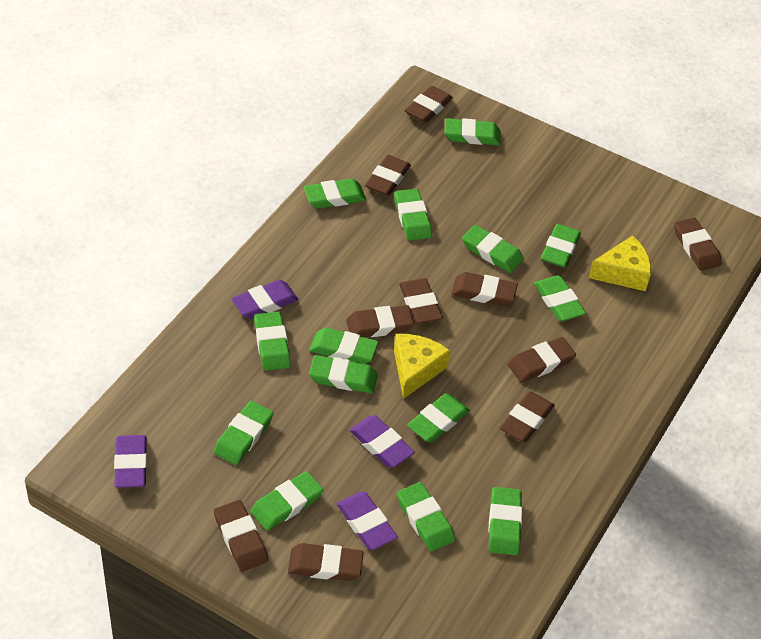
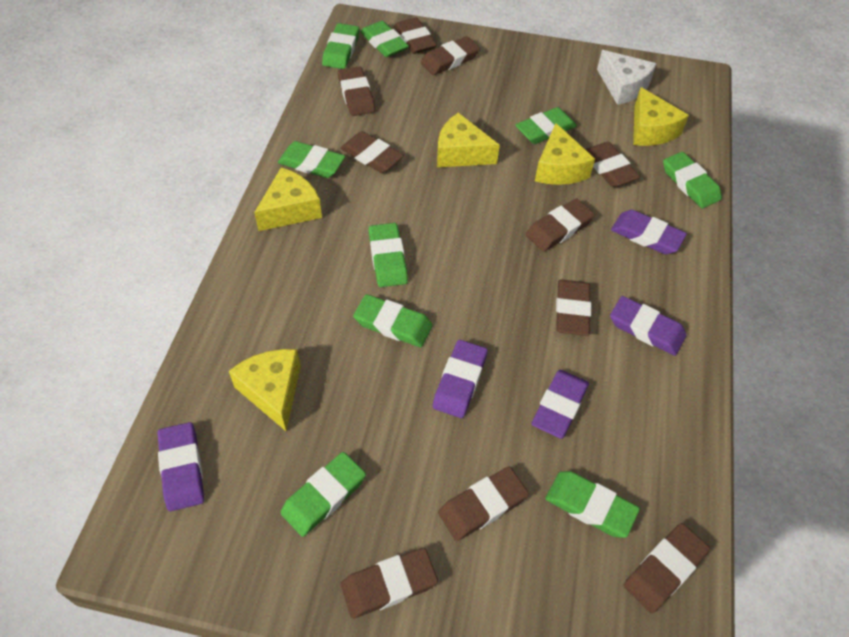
green eraser: 14 -> 9
purple eraser: 4 -> 5
white cheese: 0 -> 1
yellow cheese: 2 -> 5

